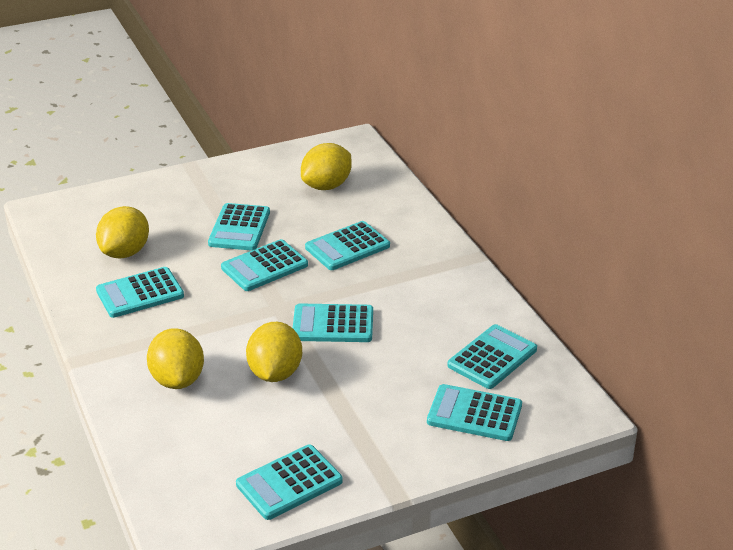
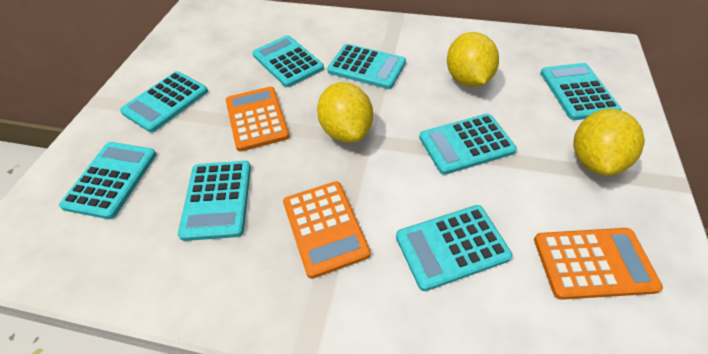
orange calculator: 0 -> 3
yellow lemon: 4 -> 3

